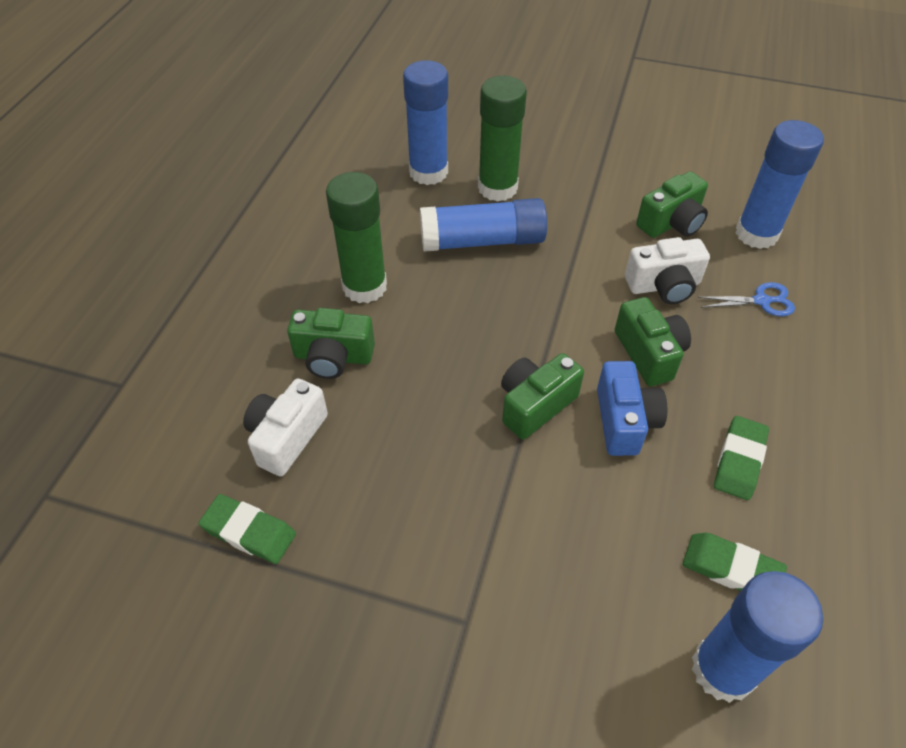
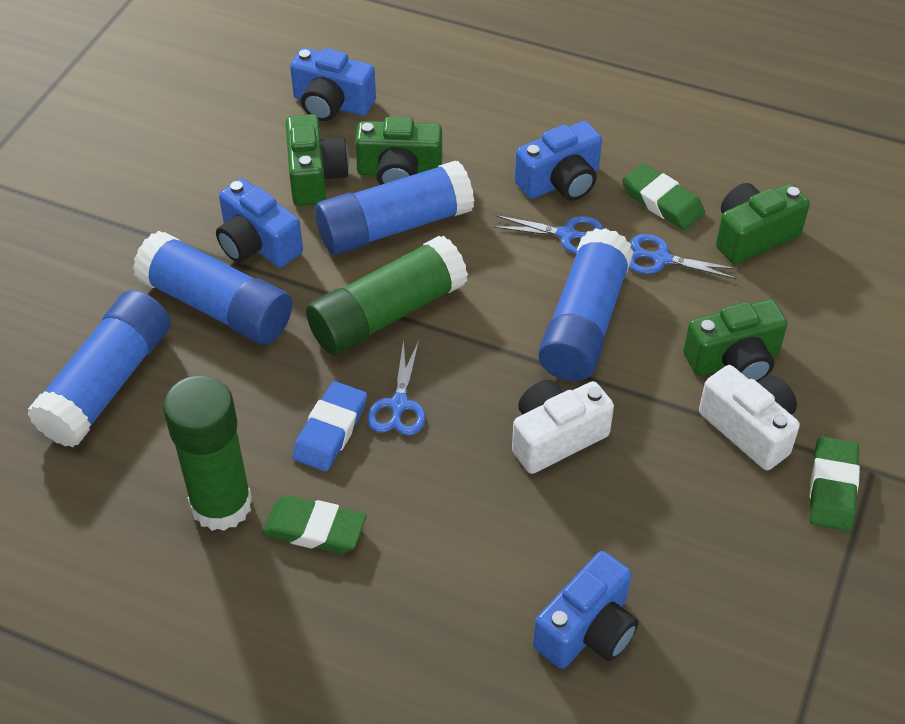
blue camera: 1 -> 4
blue eraser: 0 -> 1
blue scissors: 1 -> 3

